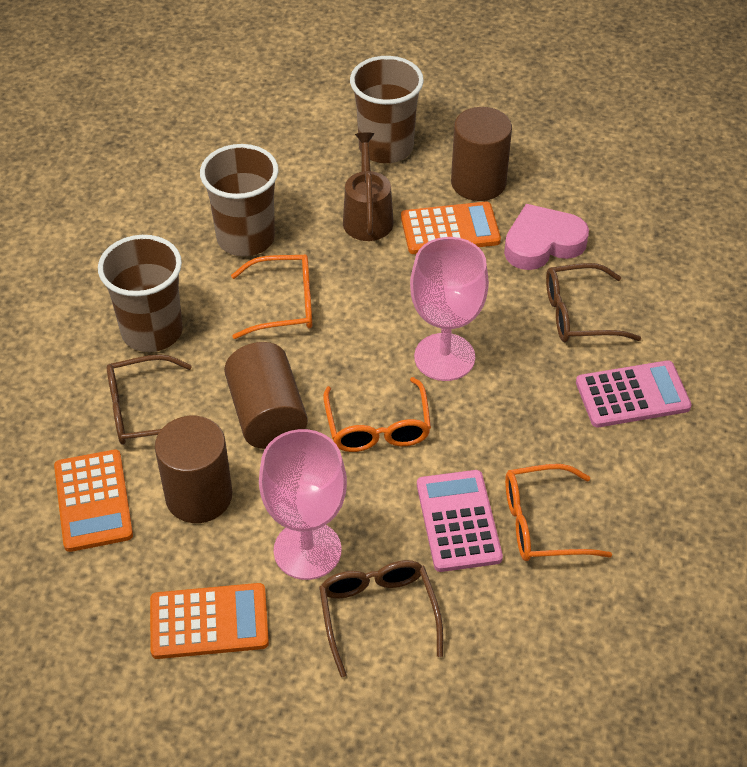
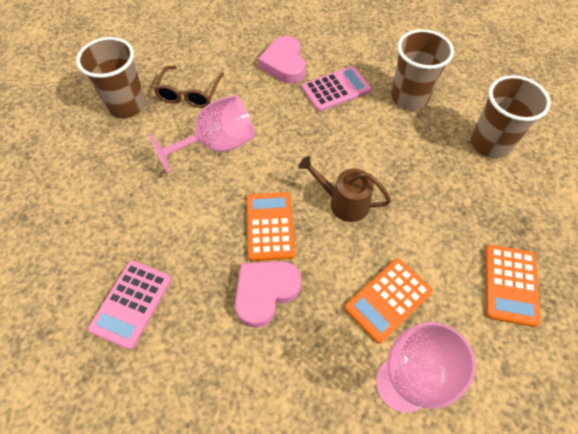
brown cylinder: 3 -> 0
brown glasses: 3 -> 1
orange glasses: 3 -> 0
pink heart: 1 -> 2

